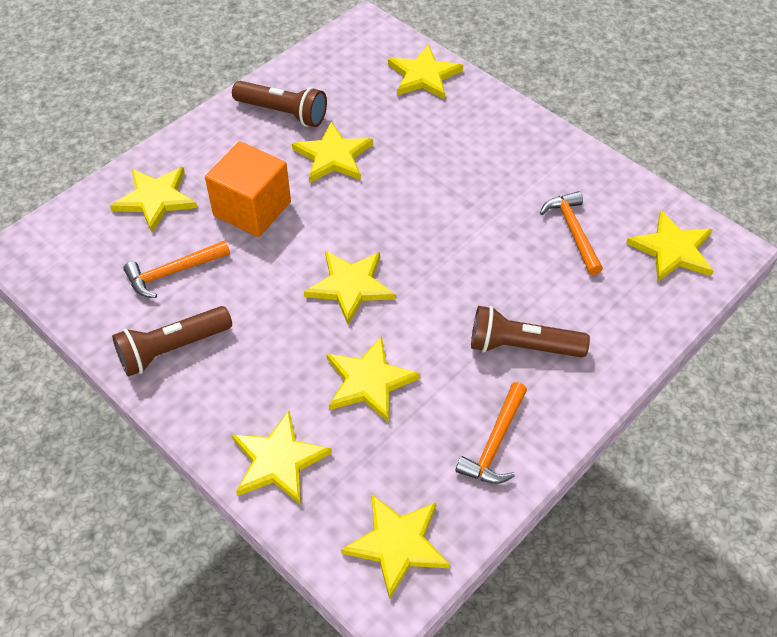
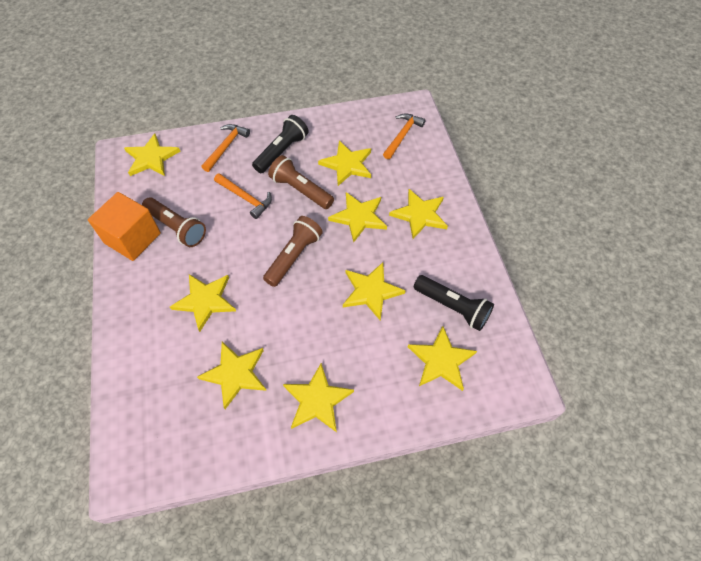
black flashlight: 0 -> 2
yellow star: 8 -> 9

